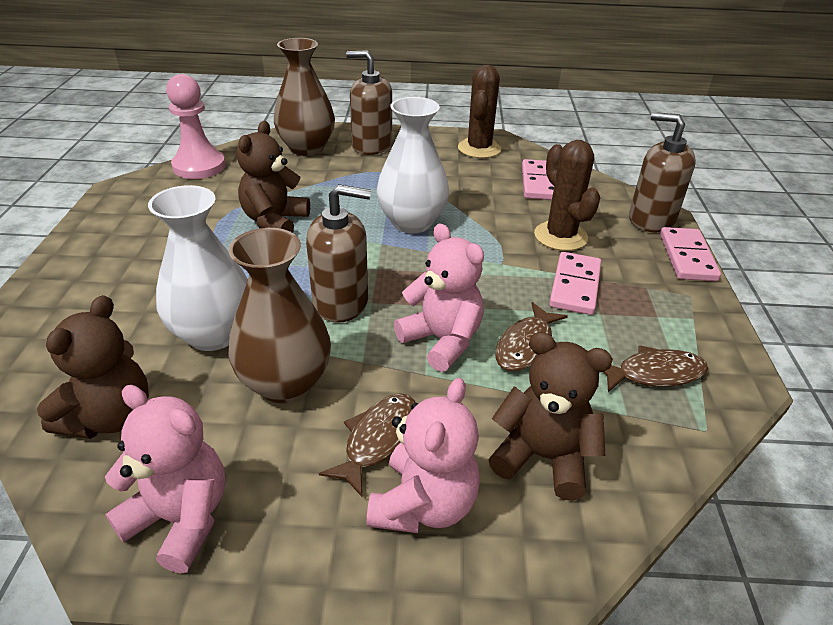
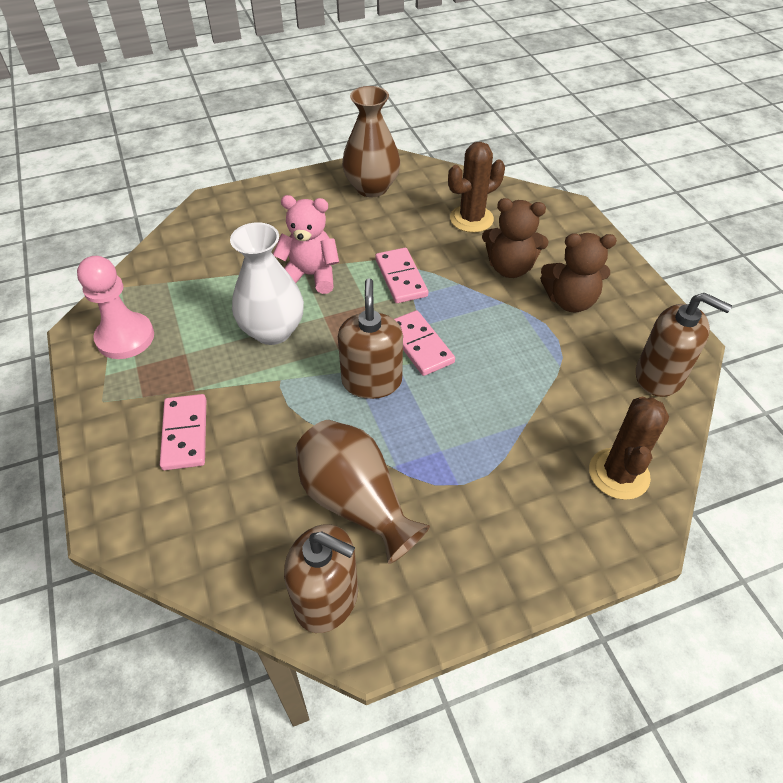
brown fish: 3 -> 0
brown teddy bear: 3 -> 2
pink teddy bear: 3 -> 1
white vase: 2 -> 1

